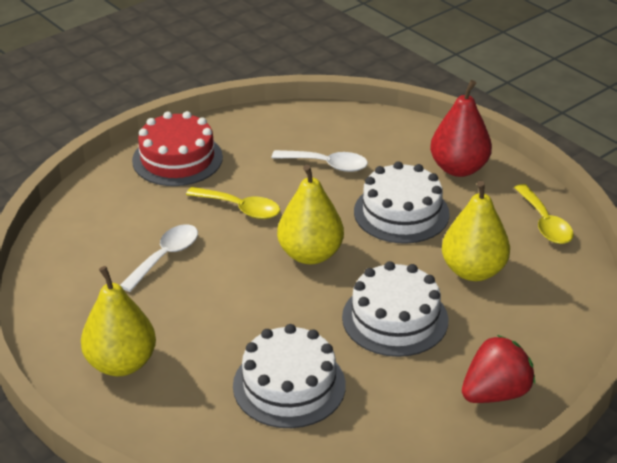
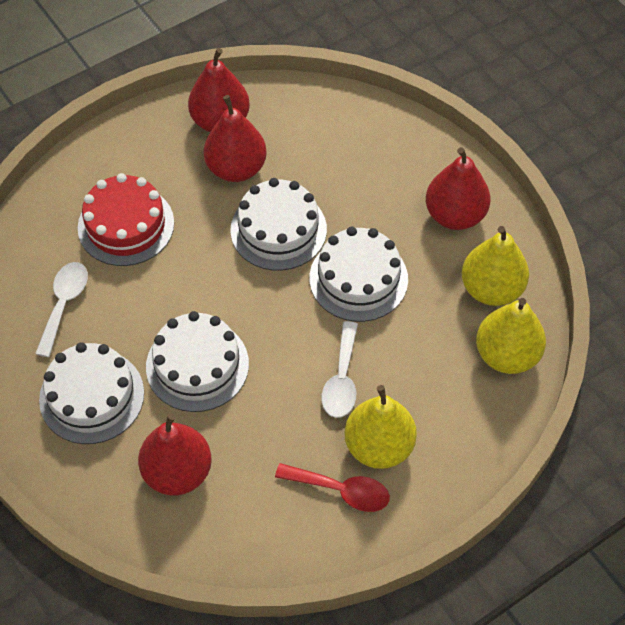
red pear: 1 -> 4
red spoon: 0 -> 1
red strawberry: 1 -> 0
white cake: 3 -> 4
yellow spoon: 2 -> 0

